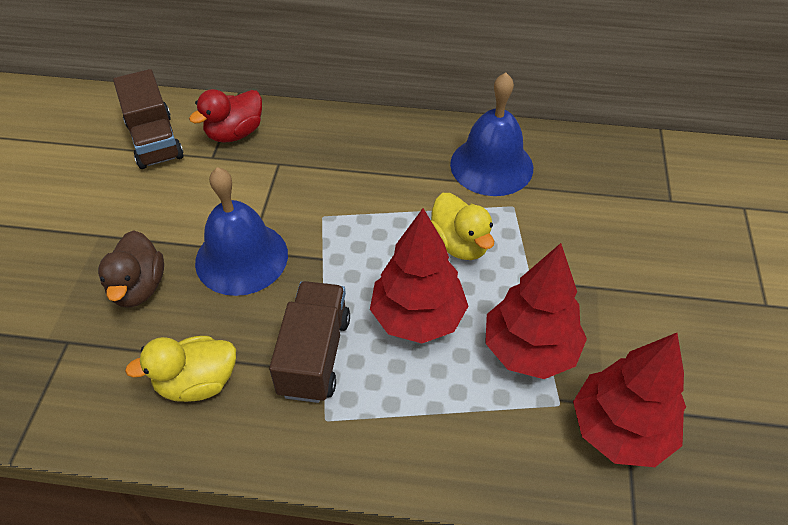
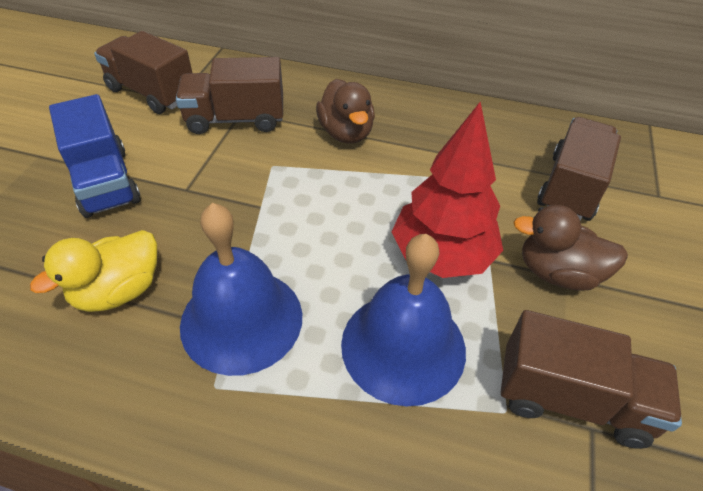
blue truck: 0 -> 1
brown duck: 1 -> 2
brown truck: 2 -> 4
red duck: 1 -> 0
red tree: 3 -> 1
yellow duck: 2 -> 1

